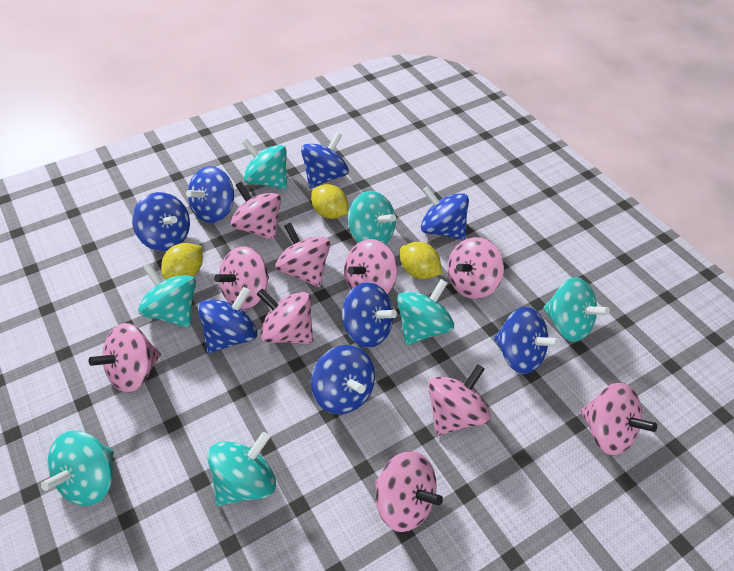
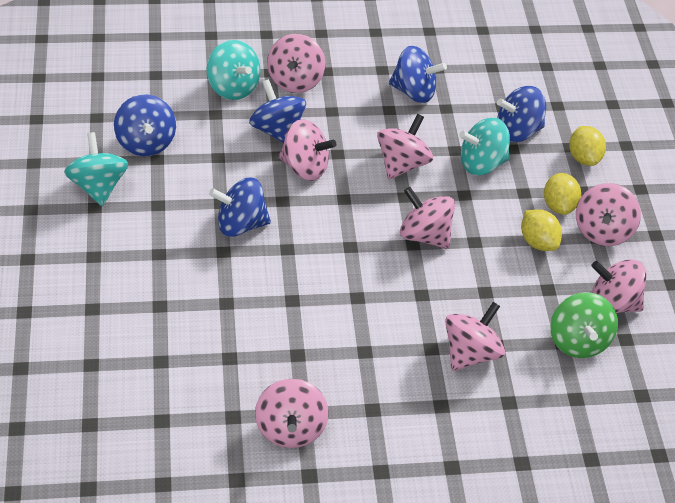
blue spinning top: 8 -> 5
green spinning top: 0 -> 1
pink spinning top: 10 -> 8
turquoise spinning top: 7 -> 3

